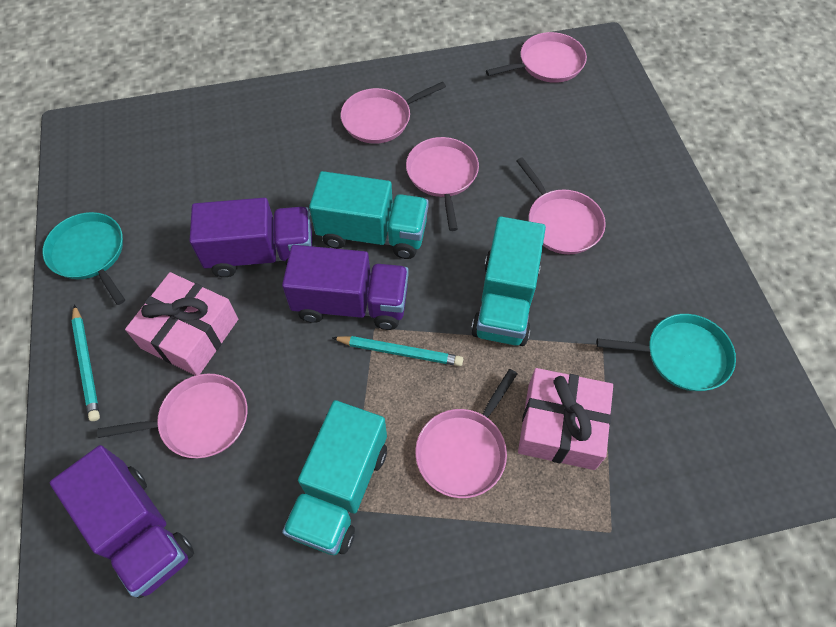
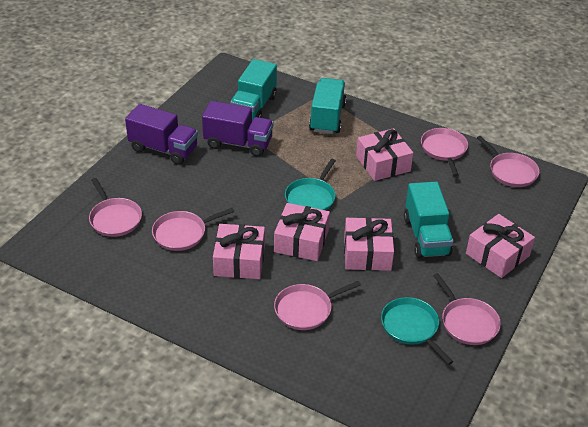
pink gift: 2 -> 5
purple truck: 3 -> 2
turquoise pencil: 2 -> 0

